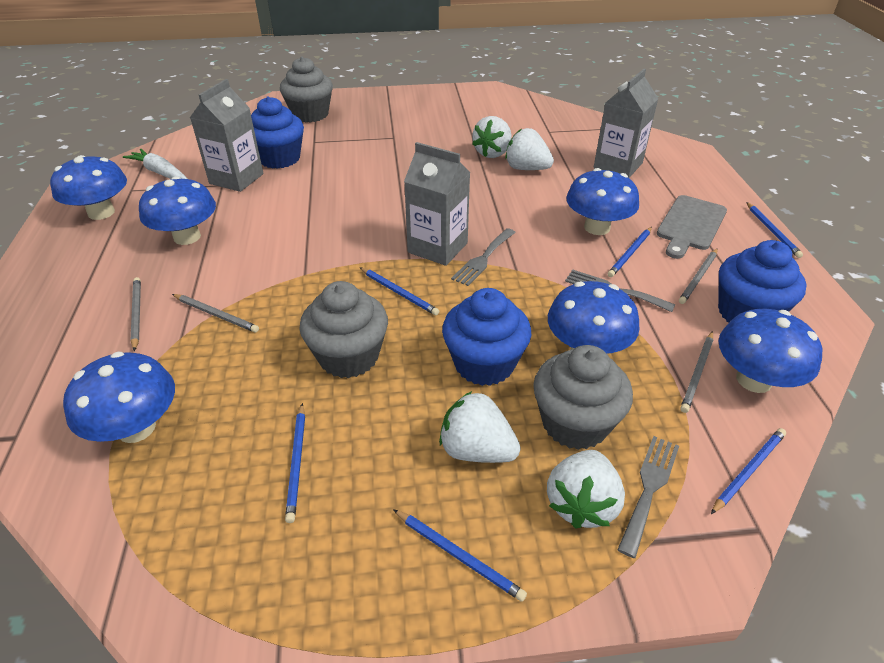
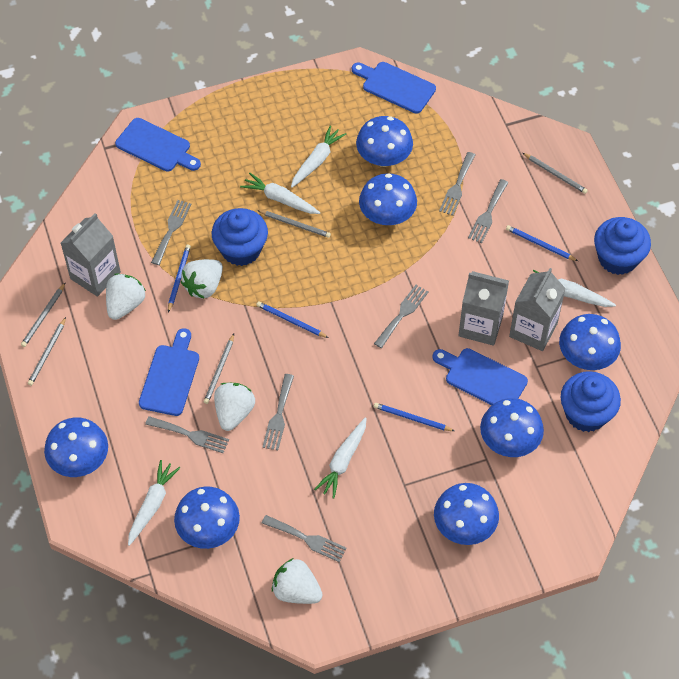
blue cutting board: 0 -> 4
blue mushroom: 6 -> 7
blue pencil: 6 -> 4
grey cupcake: 3 -> 0
grey cutting board: 1 -> 0
grey fork: 3 -> 7
grey pencil: 4 -> 5
white carrot: 1 -> 5

